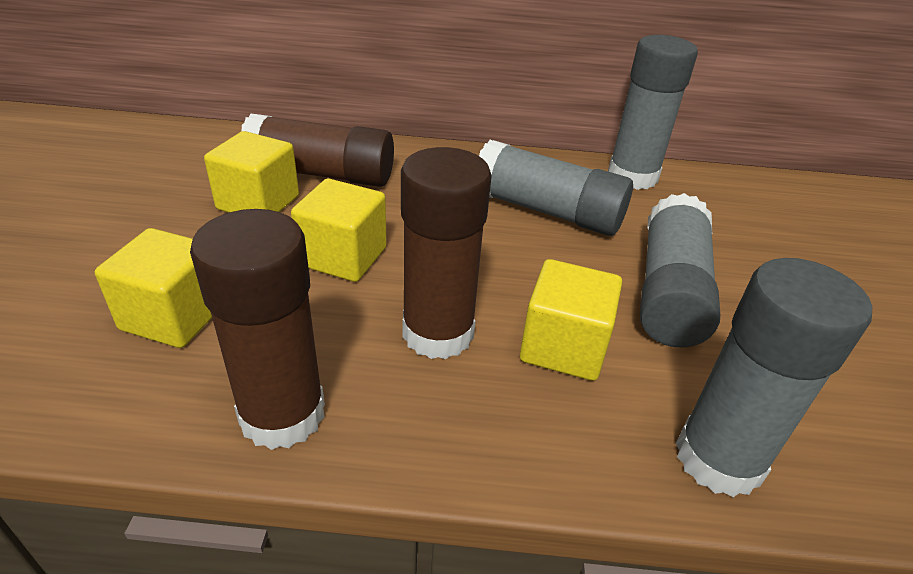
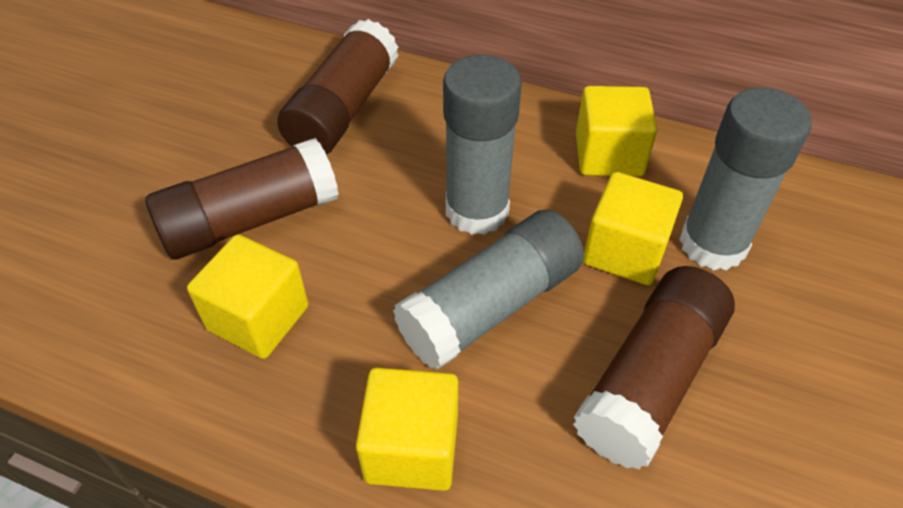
grey glue stick: 4 -> 3

